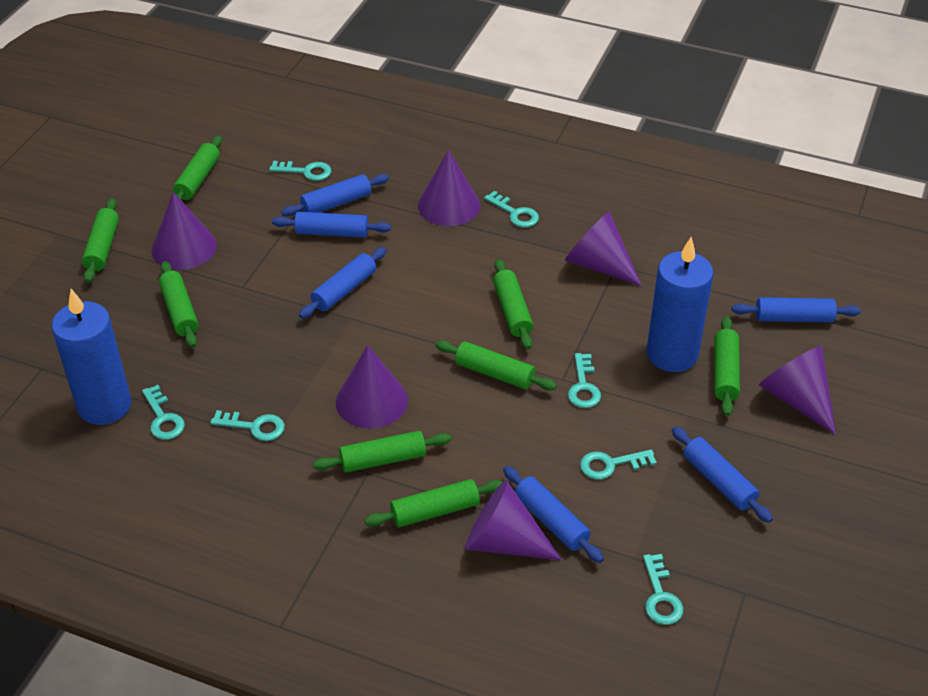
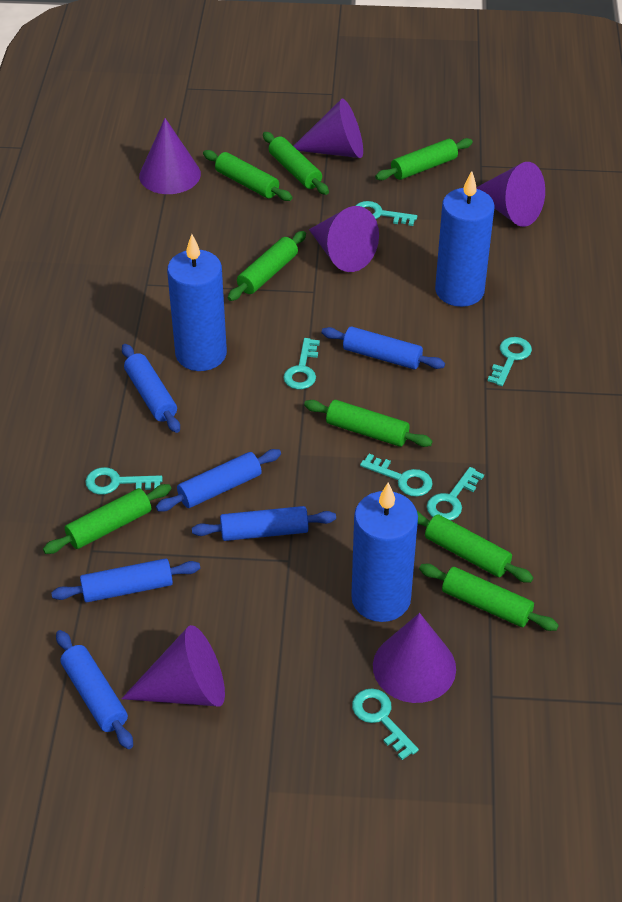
blue candle: 2 -> 3

